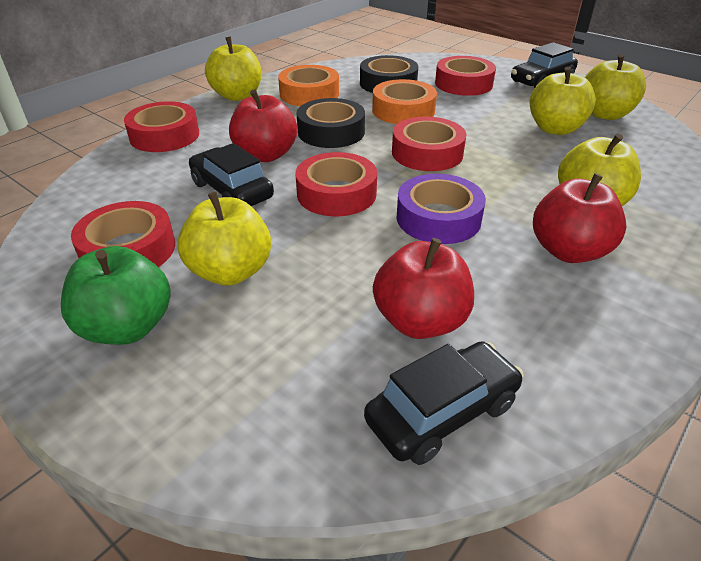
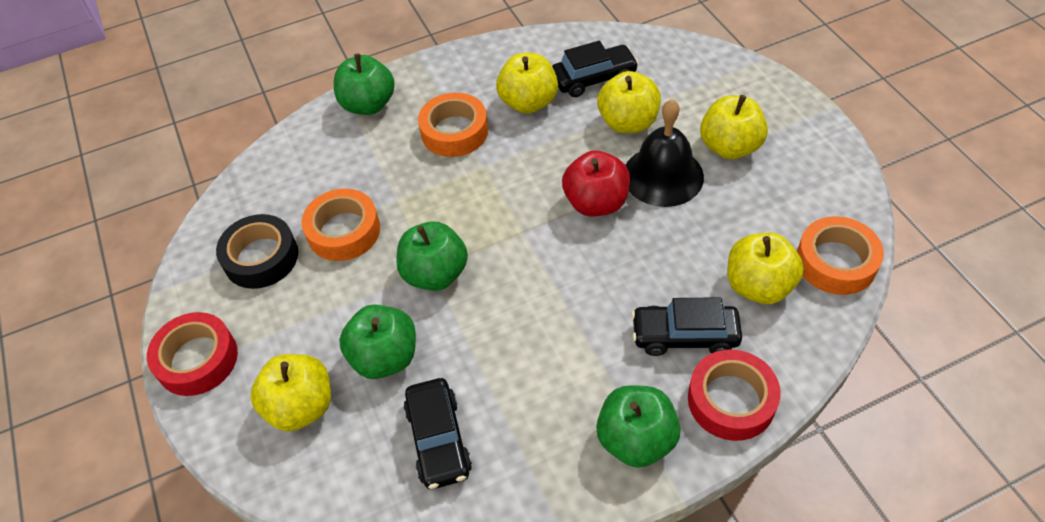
black bell: 0 -> 1
black tape: 2 -> 1
green apple: 1 -> 4
orange tape: 2 -> 3
purple tape: 1 -> 0
red apple: 3 -> 1
red tape: 5 -> 2

